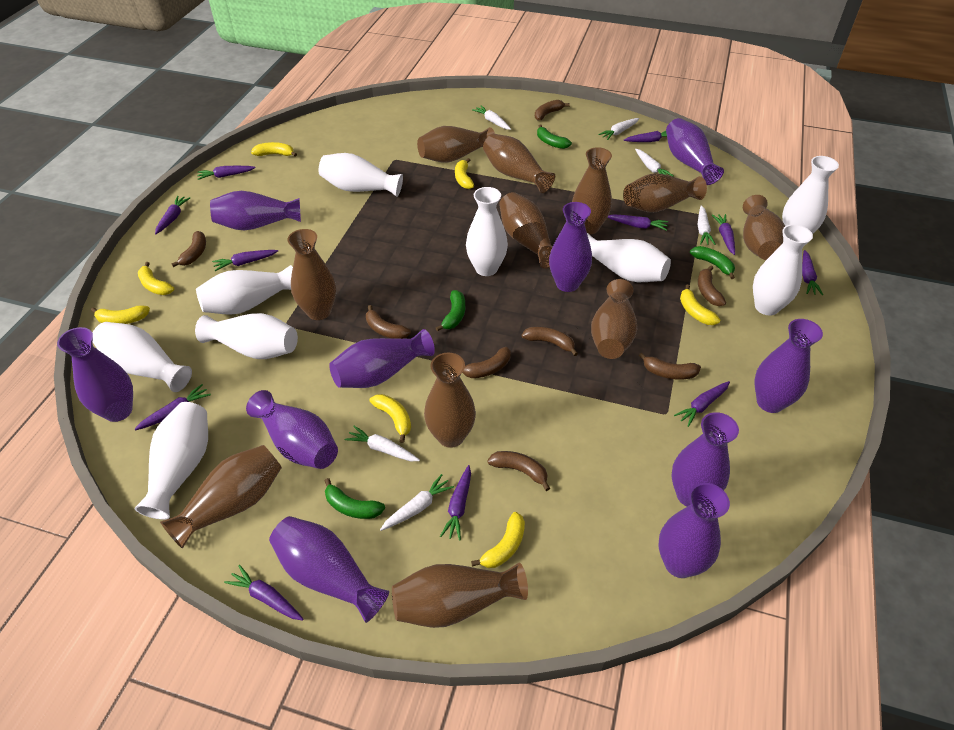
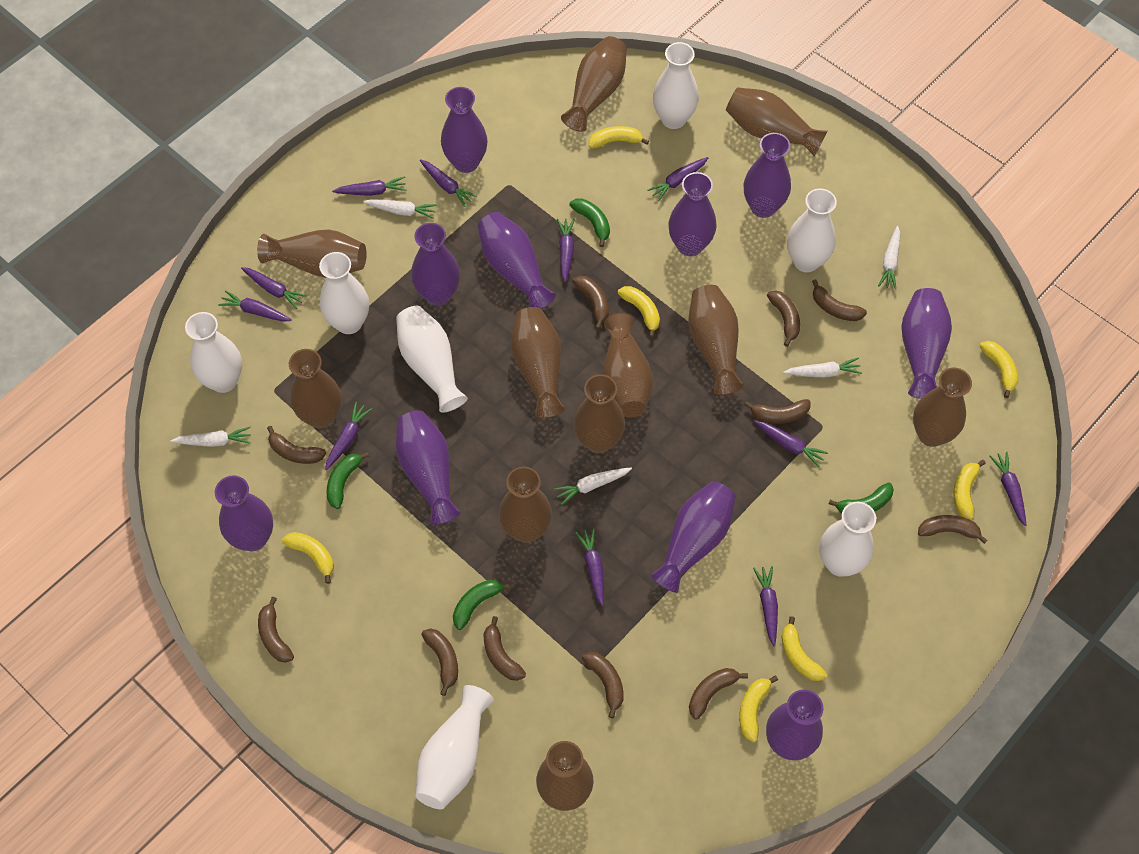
brown banana: 8 -> 11
white carrot: 6 -> 5
white vase: 9 -> 7

